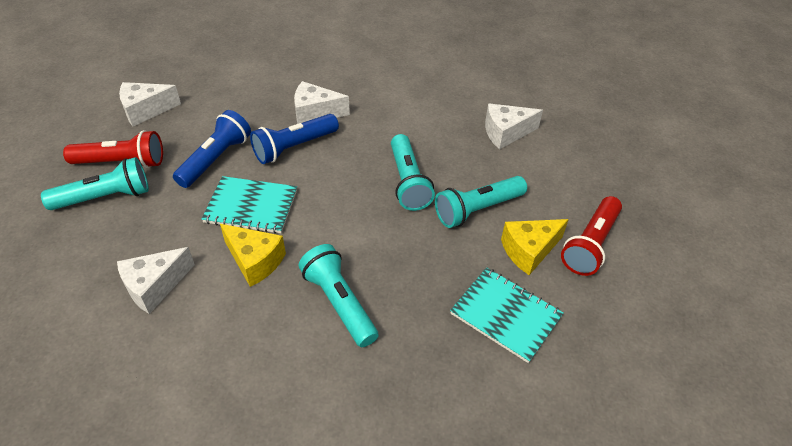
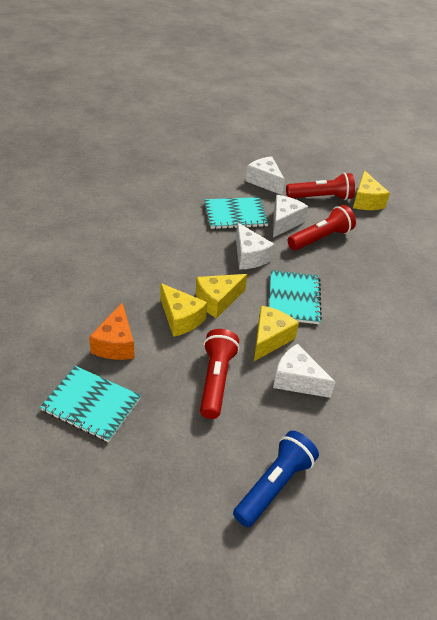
blue flashlight: 2 -> 1
orange cheese: 0 -> 1
red flashlight: 2 -> 3
turquoise flashlight: 4 -> 0
turquoise notebook: 2 -> 3
yellow cheese: 2 -> 4

